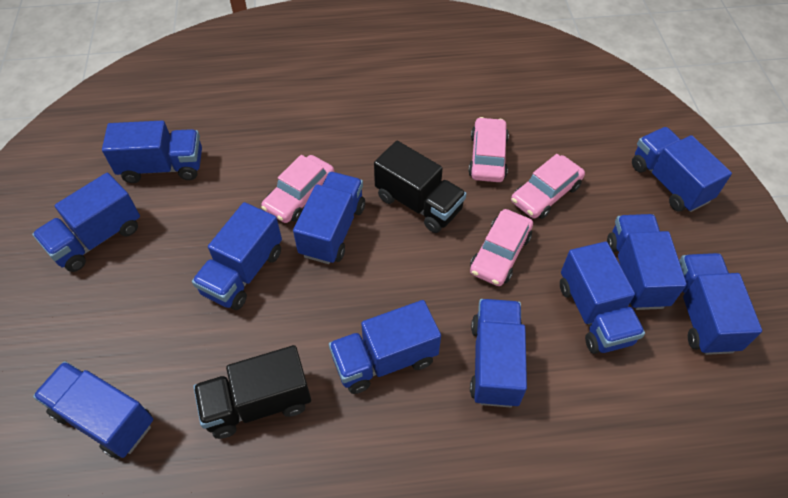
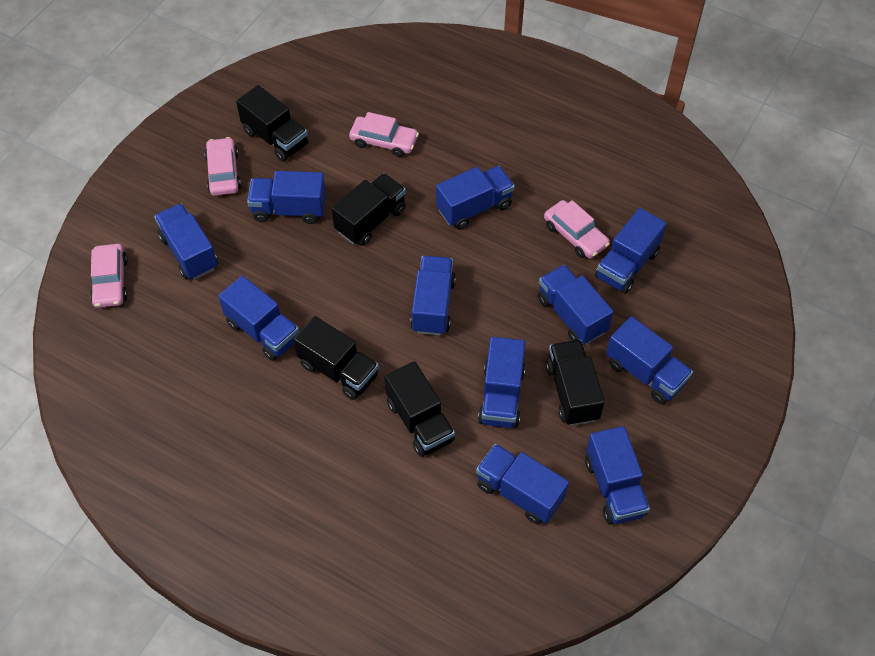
black truck: 2 -> 5

